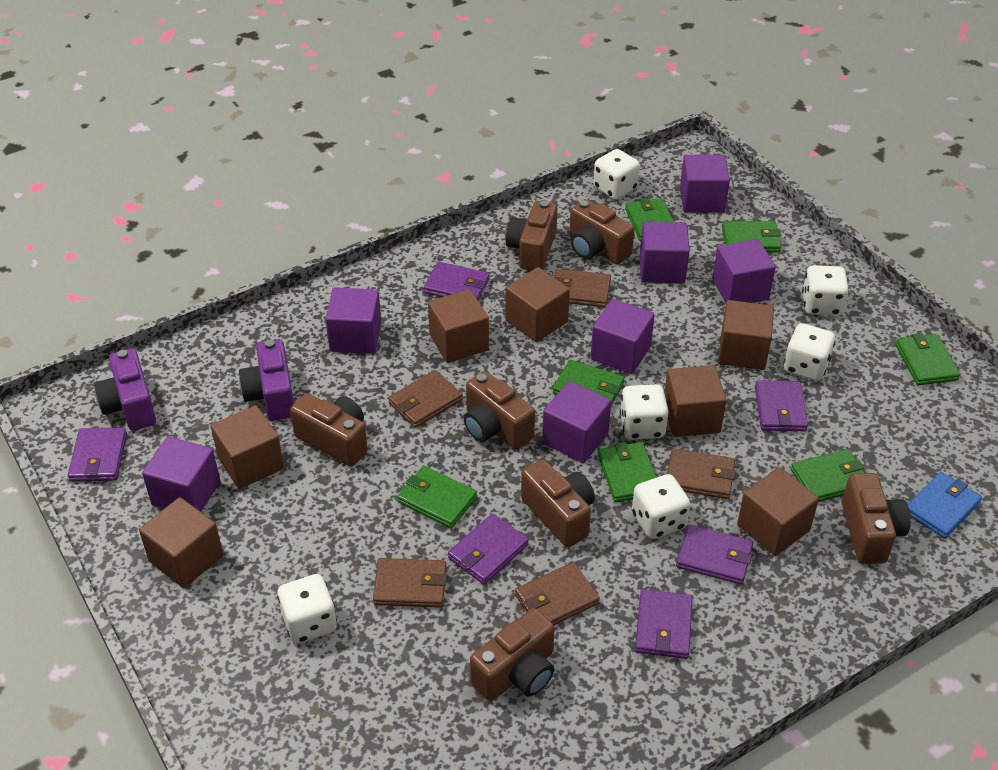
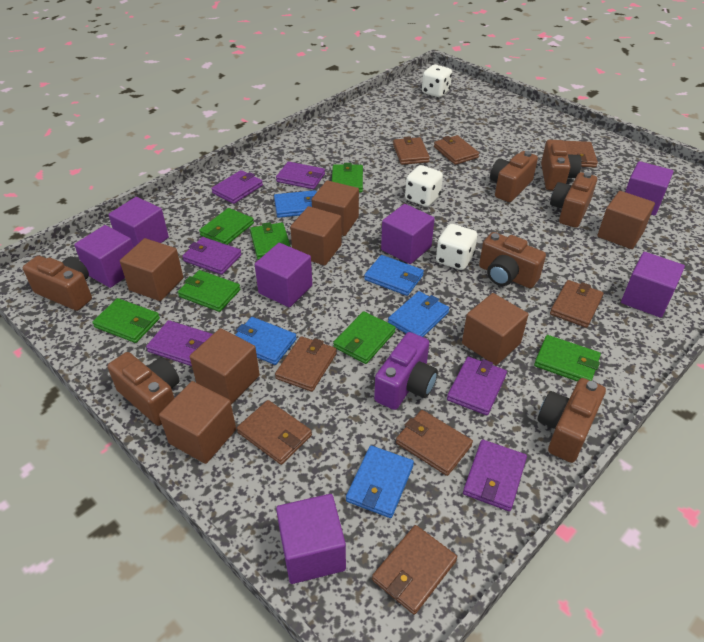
blue wallet: 1 -> 5
brown wallet: 5 -> 8
purple camera: 2 -> 1
white dice: 6 -> 3

